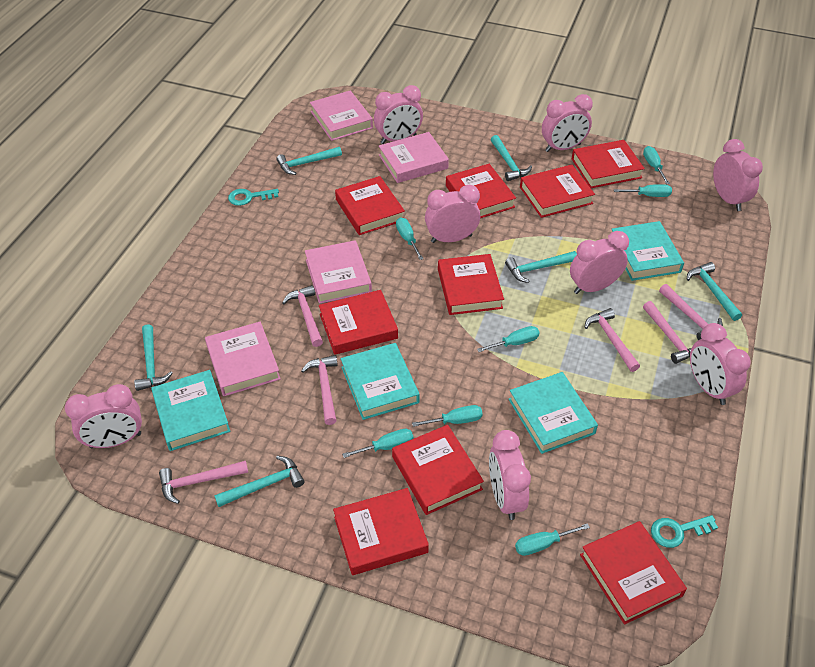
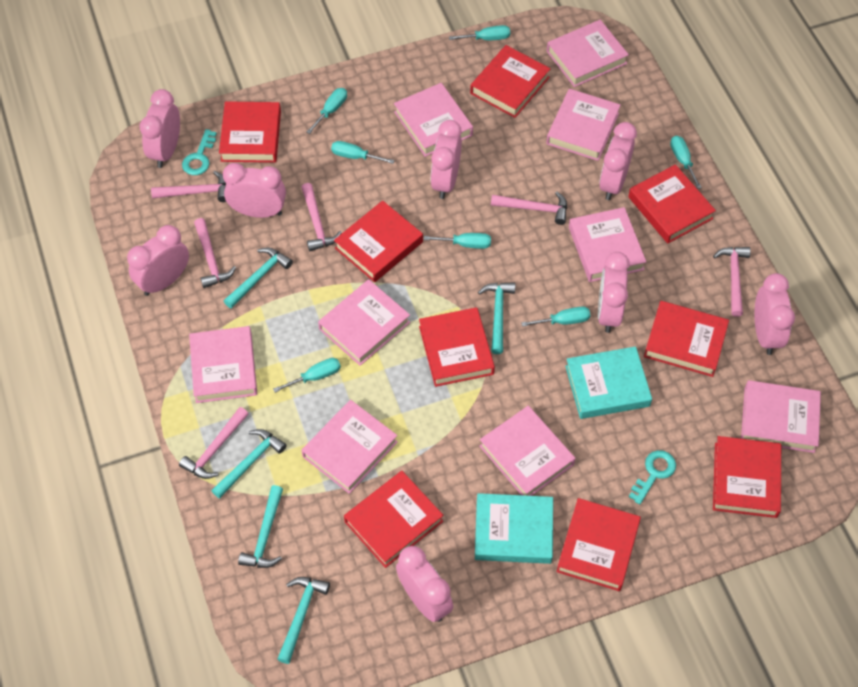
pink book: 4 -> 9
turquoise book: 4 -> 2
turquoise hammer: 6 -> 5

